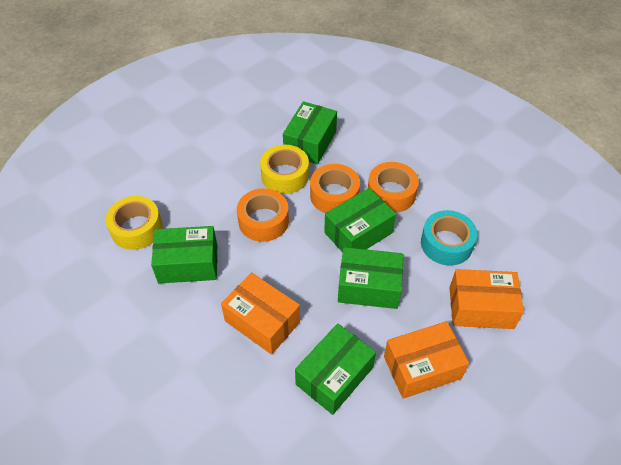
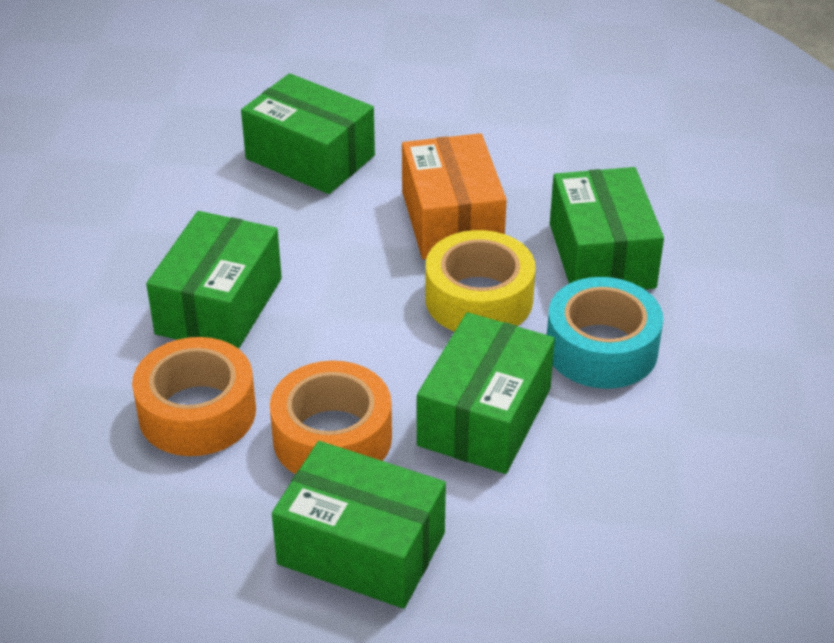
orange box: 3 -> 1
orange tape: 3 -> 2
yellow tape: 2 -> 1

